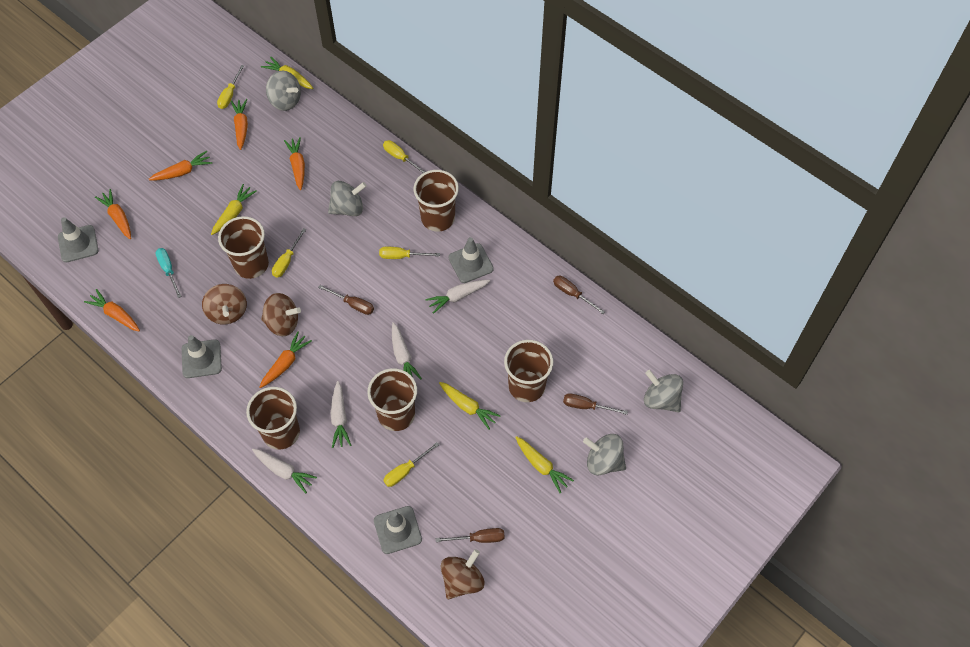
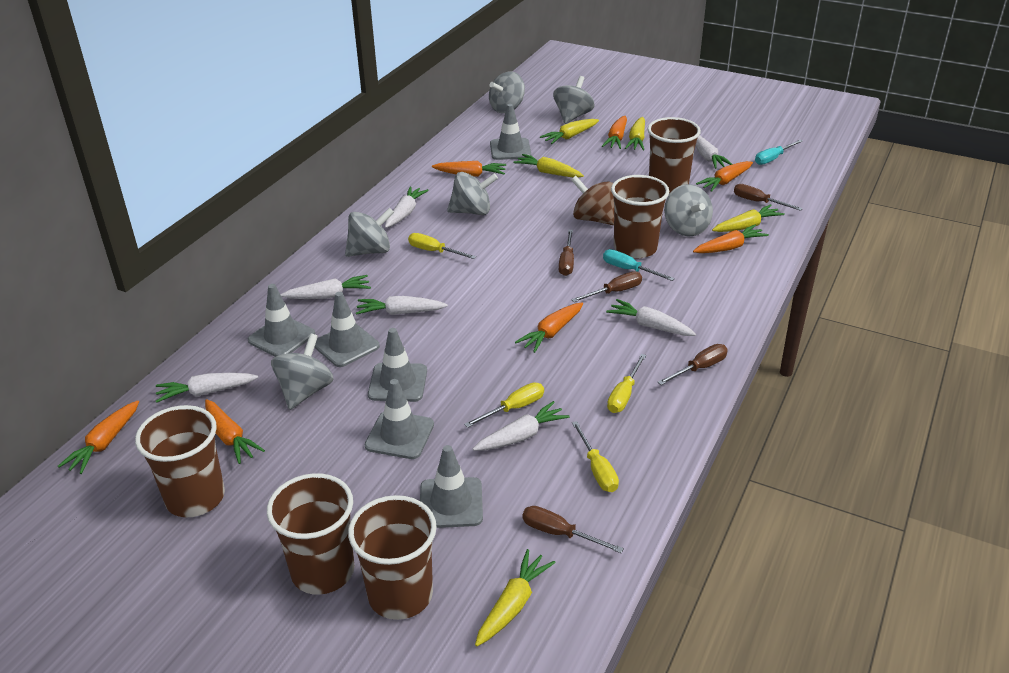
brown screwdriver: 4 -> 5
brown spinning top: 3 -> 1
grey spinning top: 4 -> 6
grey traffic cone: 4 -> 6
orange carrot: 6 -> 7
turquoise screwdriver: 1 -> 2
white carrot: 4 -> 7
yellow carrot: 4 -> 5
yellow screwdriver: 5 -> 4

